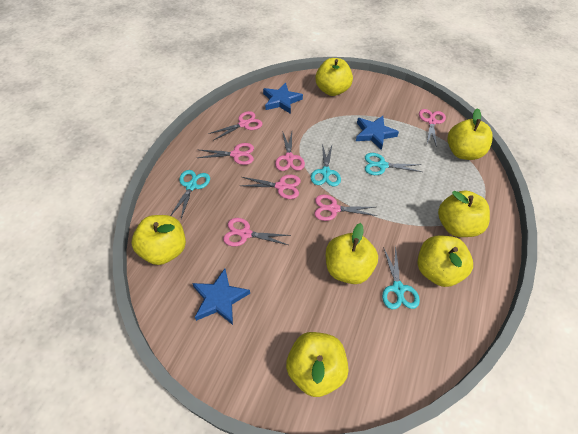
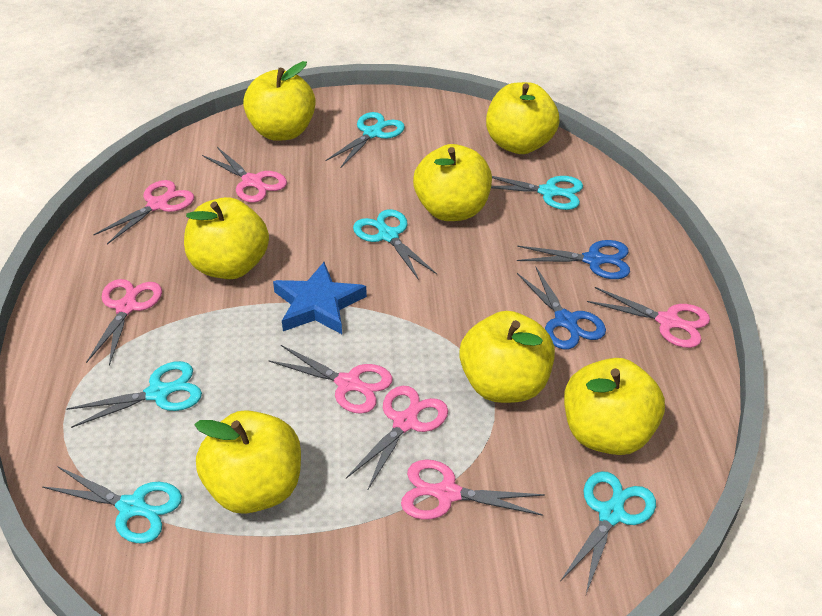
blue scissors: 0 -> 2
blue star: 3 -> 1
turquoise scissors: 4 -> 6

